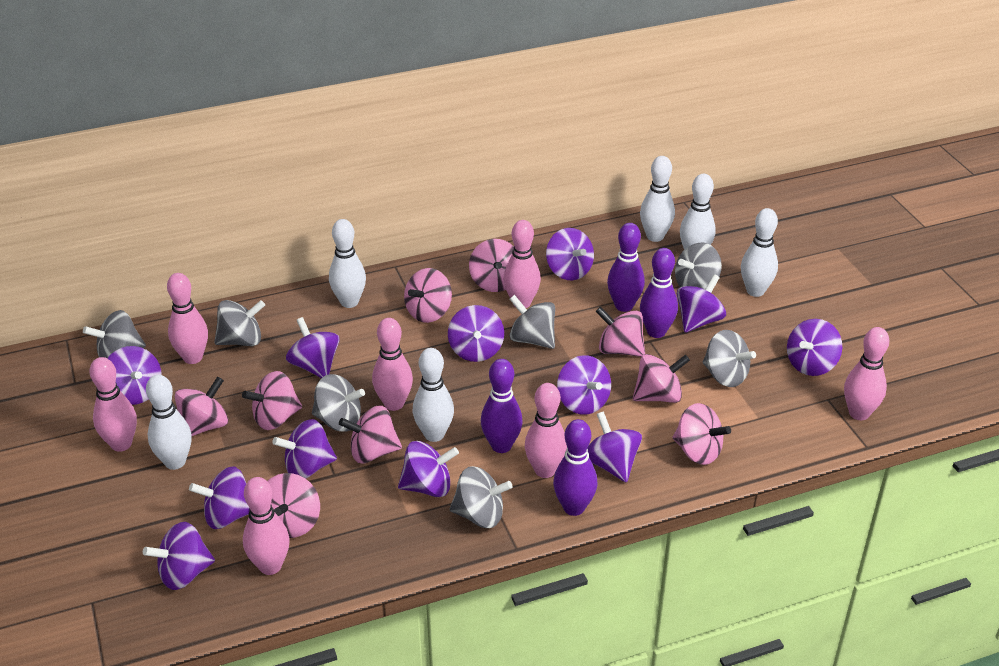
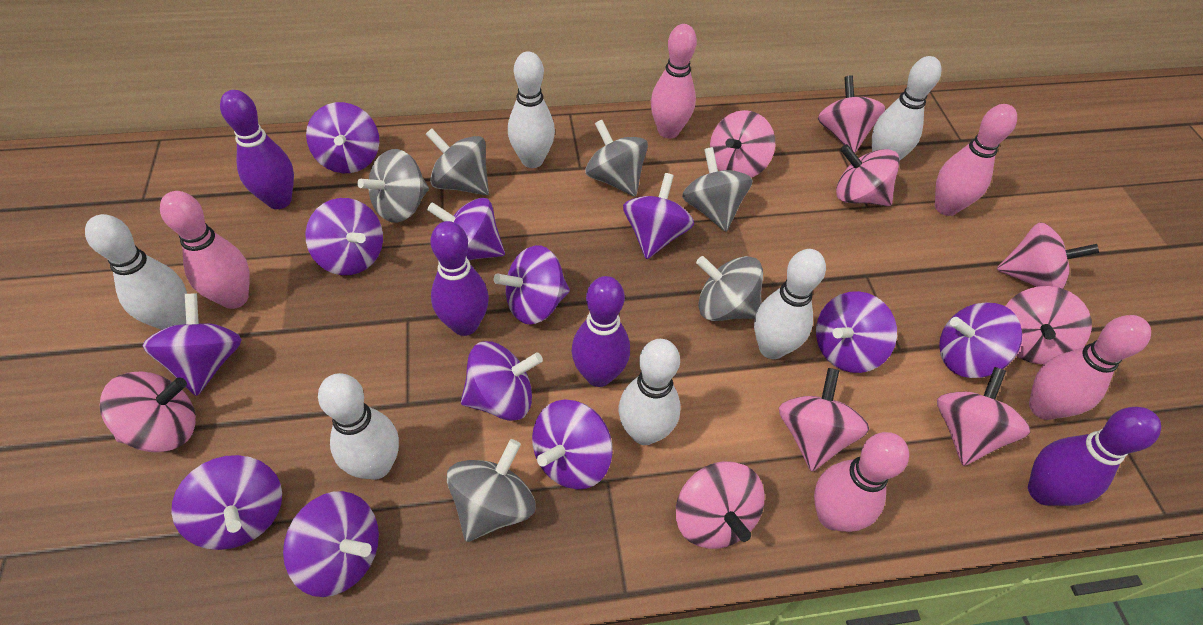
grey spinning top: 7 -> 6
pink bowling pin: 7 -> 5

